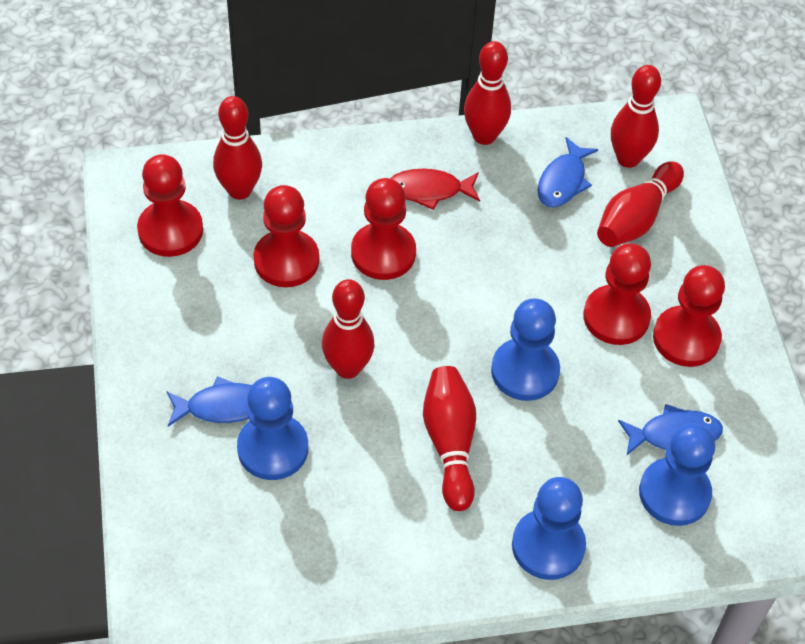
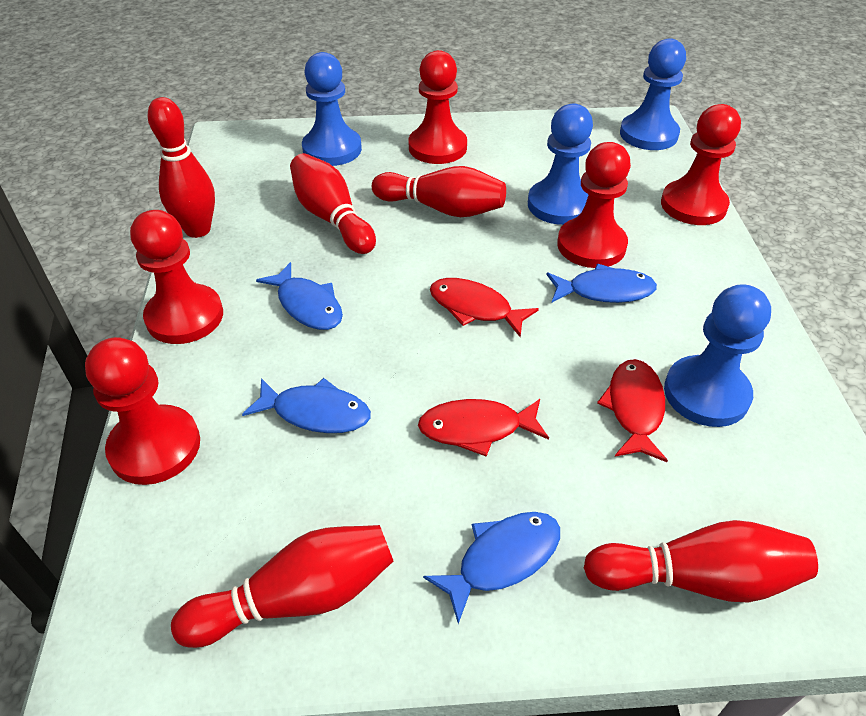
blue fish: 3 -> 4
red bowling pin: 6 -> 5
red fish: 1 -> 3

